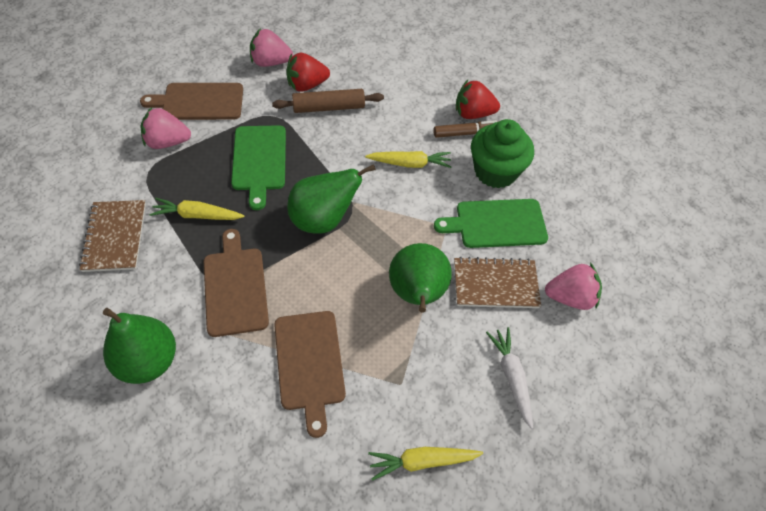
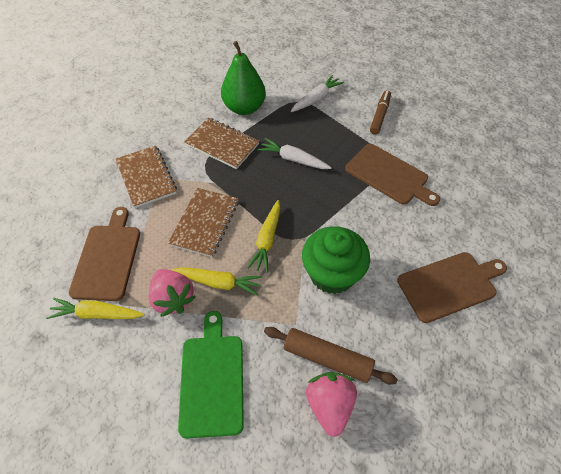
brown notebook: 2 -> 3
green cutting board: 2 -> 1
green pear: 3 -> 1
pink strawberry: 3 -> 2
red strawberry: 2 -> 0
white carrot: 1 -> 2

